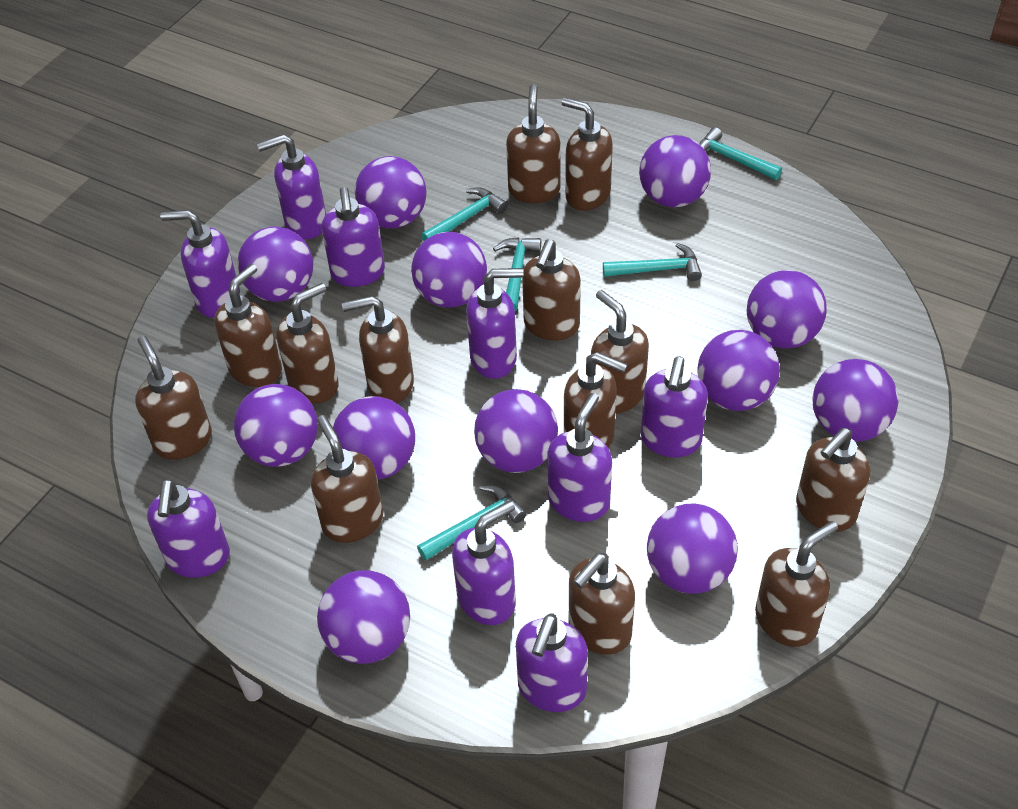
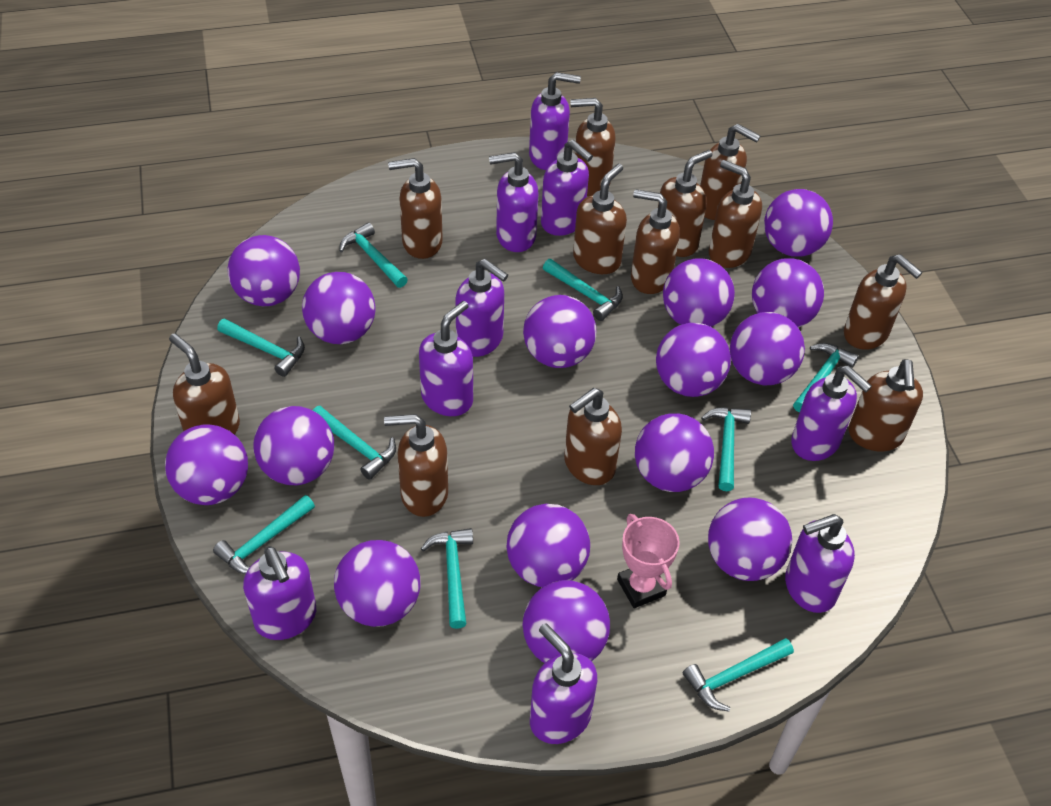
brown soap dispenser: 13 -> 12
pink trophy: 0 -> 1
purple ball: 12 -> 15
turquoise hammer: 5 -> 9

